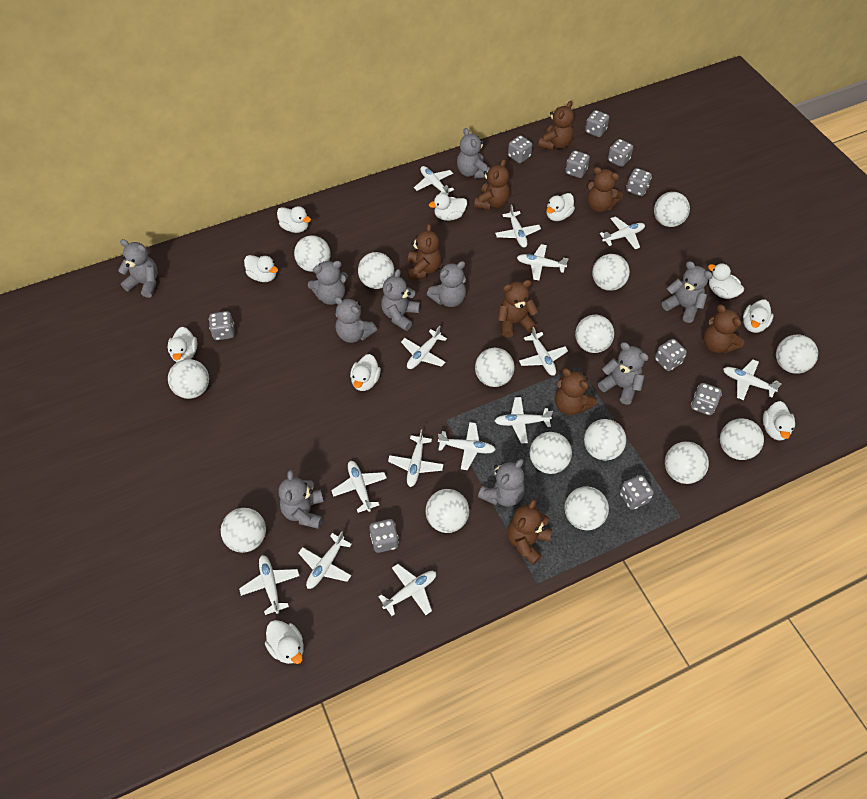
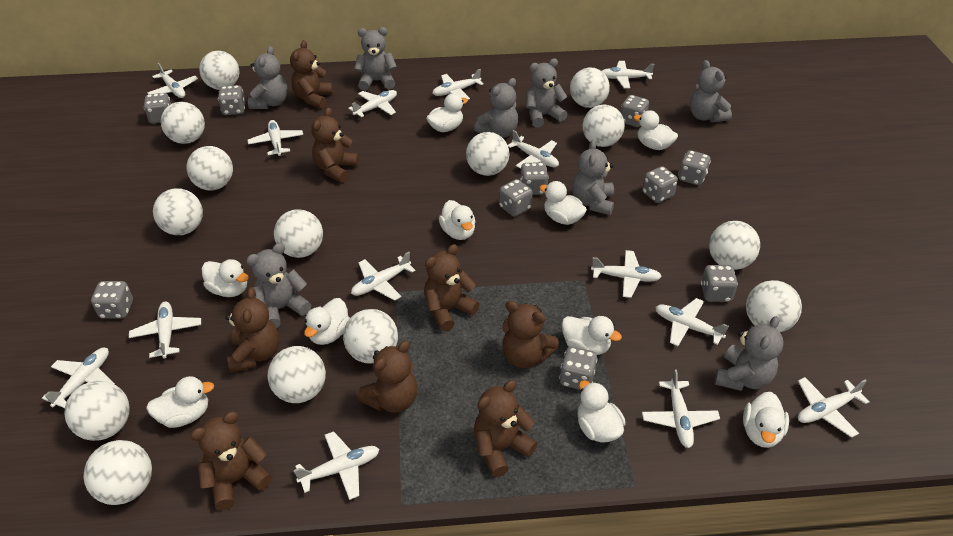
grey teddy bear: 10 -> 8
white ball: 15 -> 14

